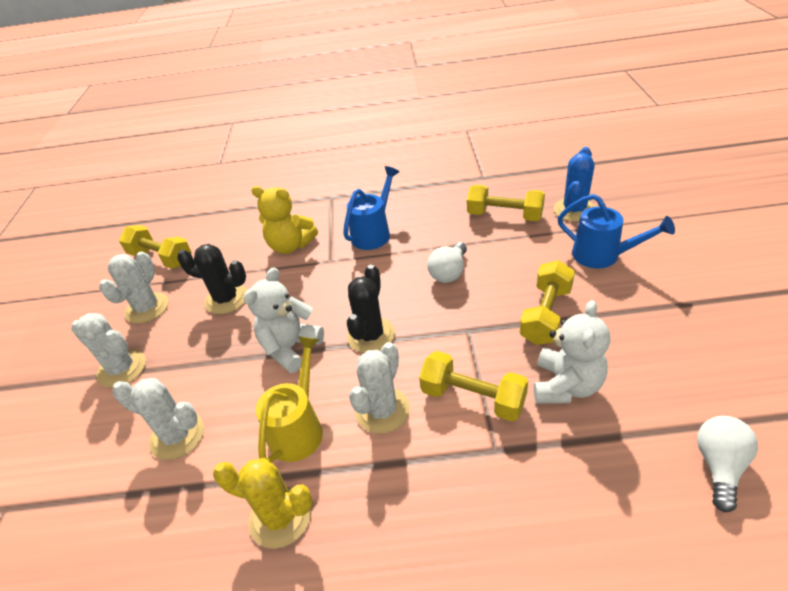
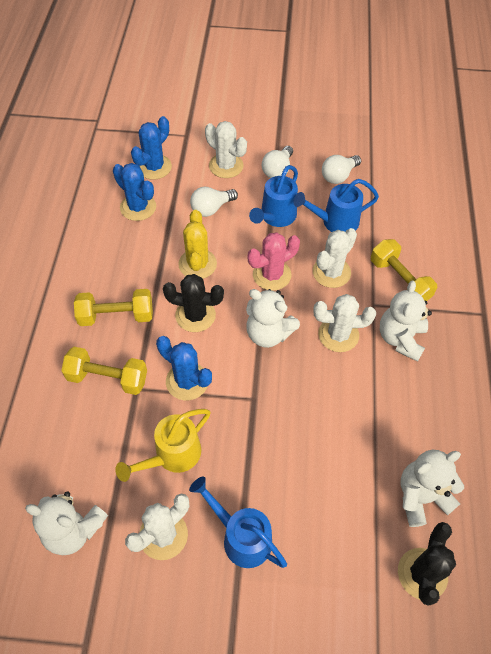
blue cactus: 1 -> 3
blue watering can: 2 -> 3
pink cactus: 0 -> 1
white light bulb: 2 -> 3
white teddy bear: 2 -> 4
yellow dumbbell: 4 -> 3
yellow teddy bear: 1 -> 0

